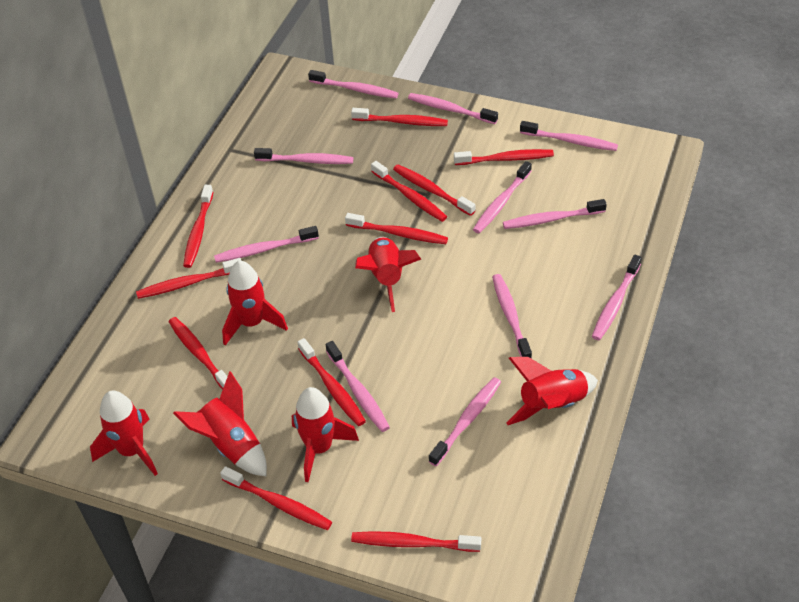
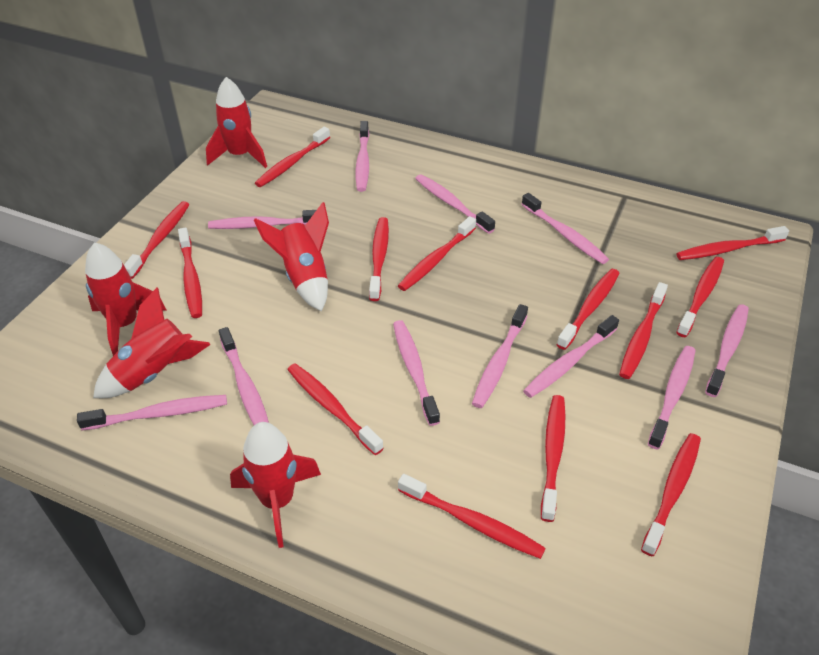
red rocket: 6 -> 5
red toothbrush: 11 -> 13

